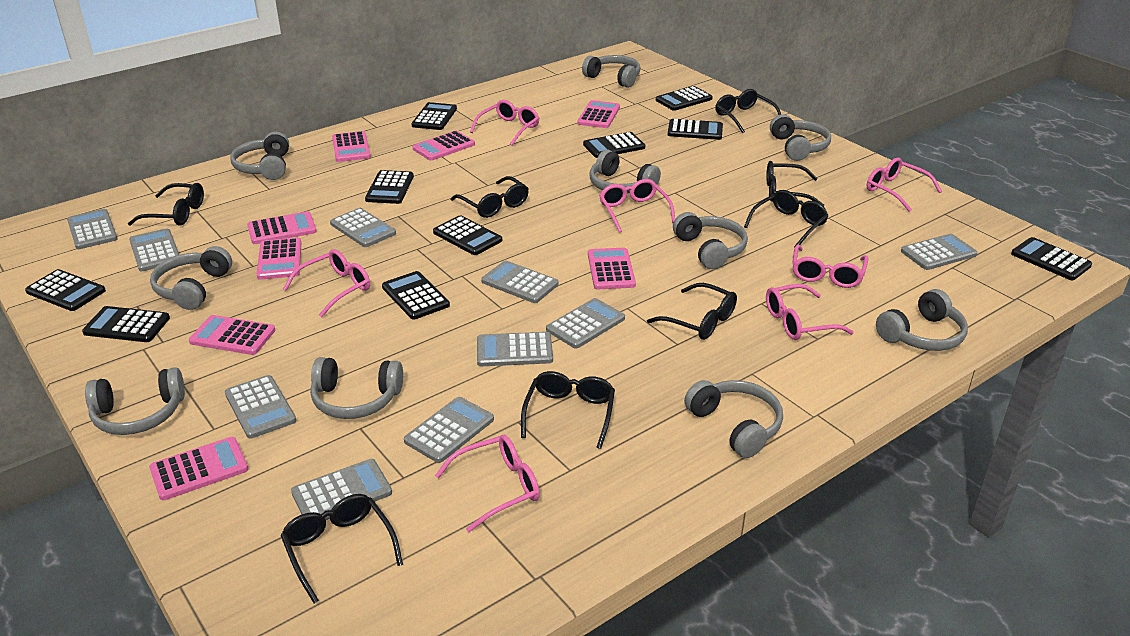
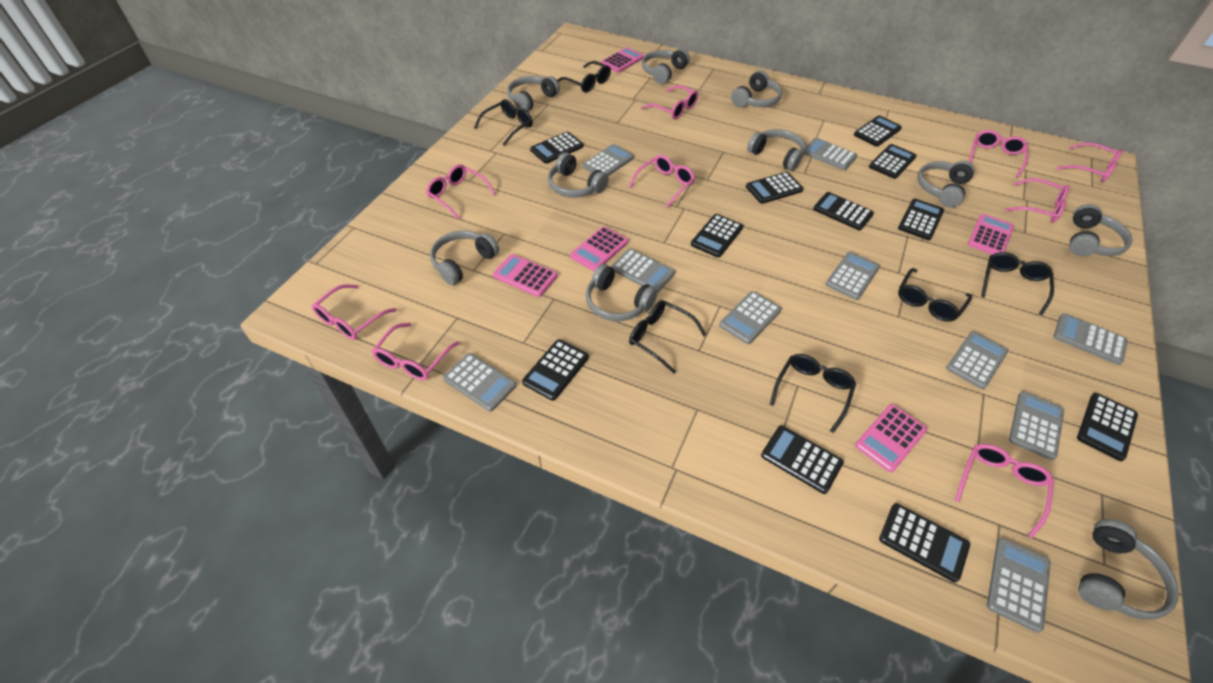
black calculator: 10 -> 11
black glasses: 8 -> 6
pink calculator: 8 -> 5
pink glasses: 7 -> 9

